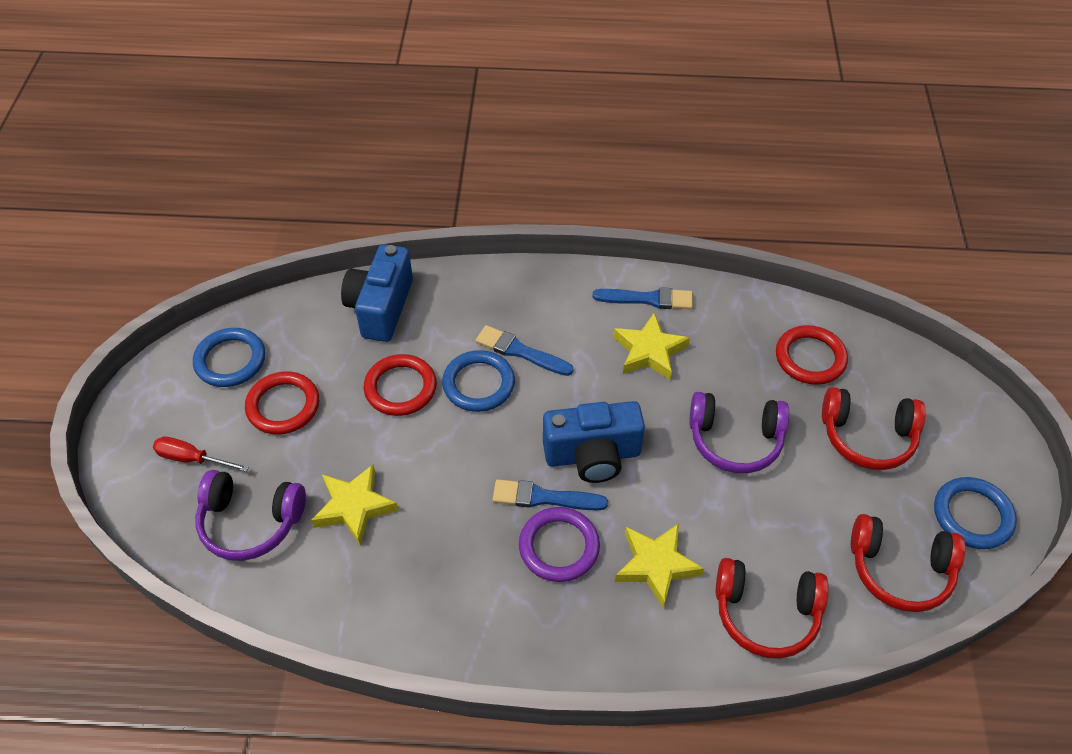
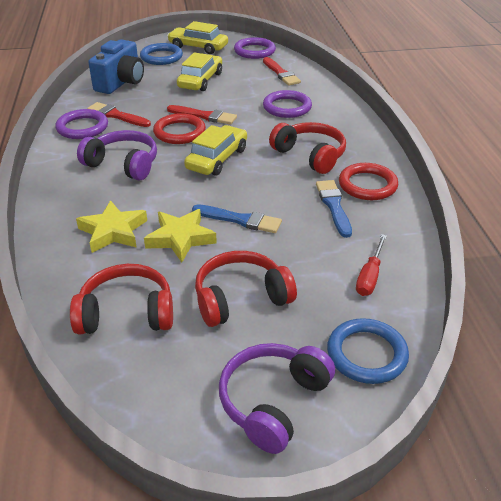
blue brush: 3 -> 2
blue camera: 2 -> 1
blue ring: 3 -> 2
purple ring: 1 -> 3
red brush: 0 -> 3
red ring: 3 -> 2
yellow car: 0 -> 3
yellow star: 3 -> 2

